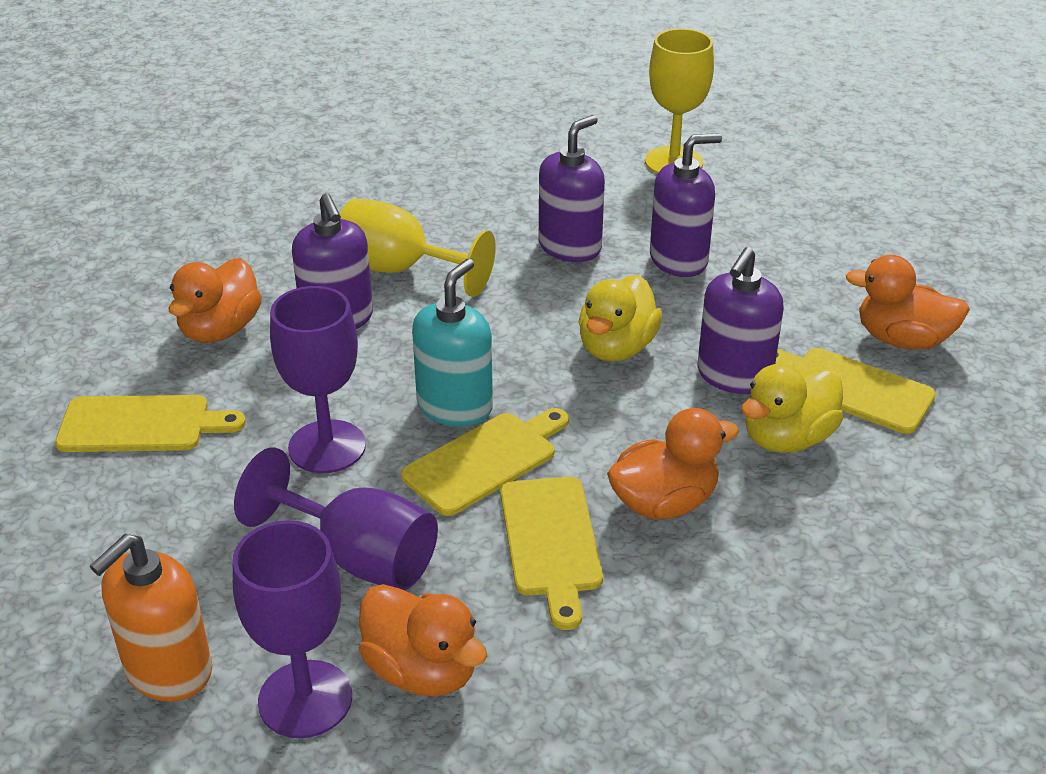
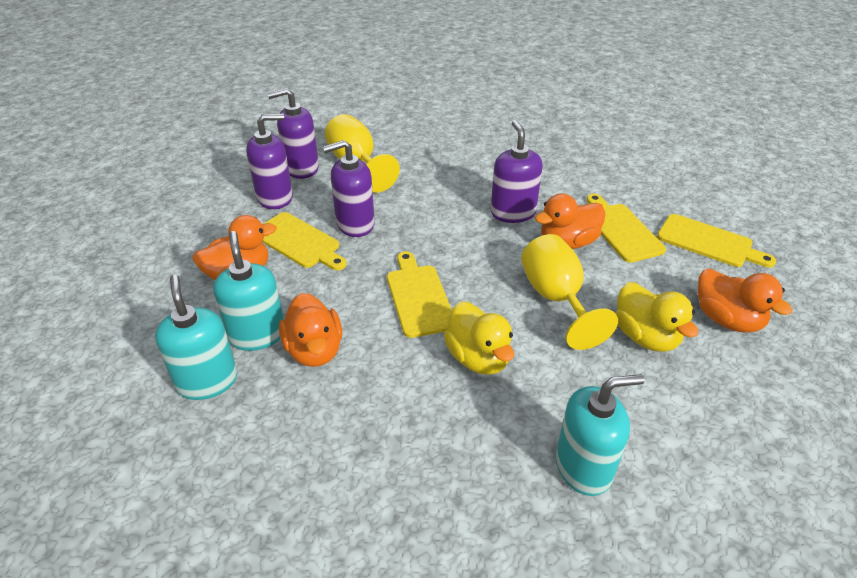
orange soap dispenser: 1 -> 0
purple goblet: 3 -> 0
turquoise soap dispenser: 1 -> 3

